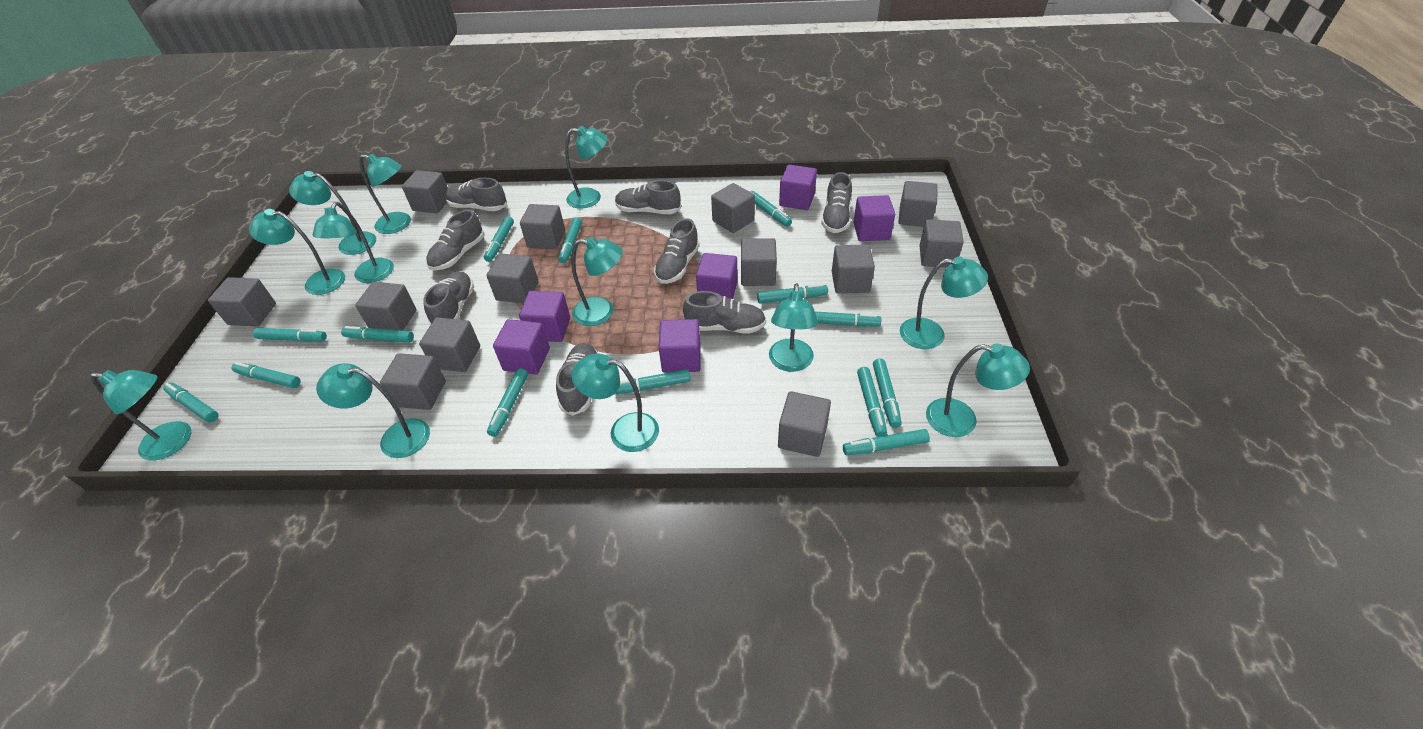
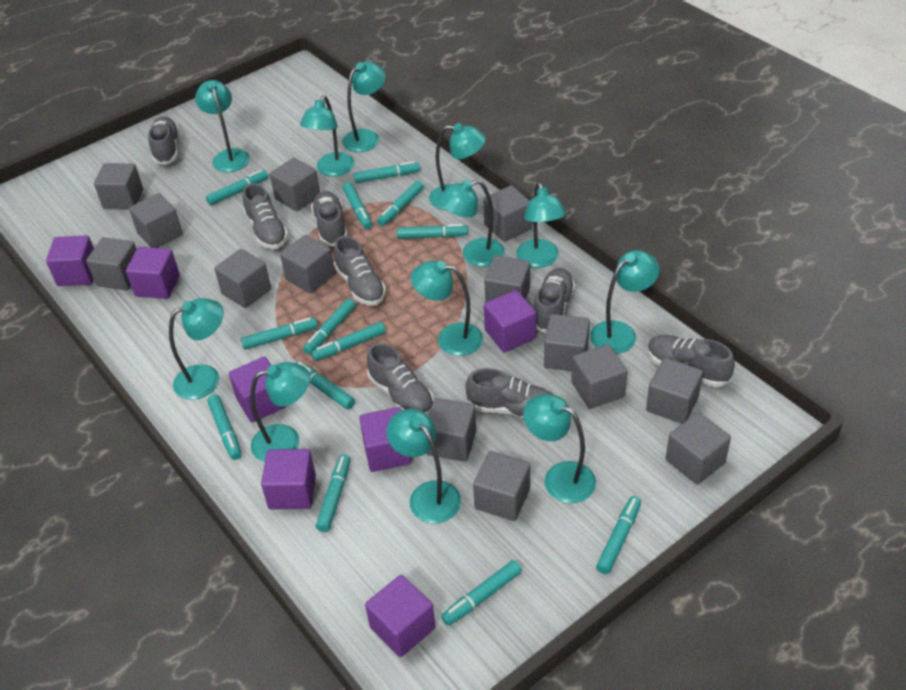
grey cube: 13 -> 14
purple cube: 6 -> 7
turquoise marker: 14 -> 13

